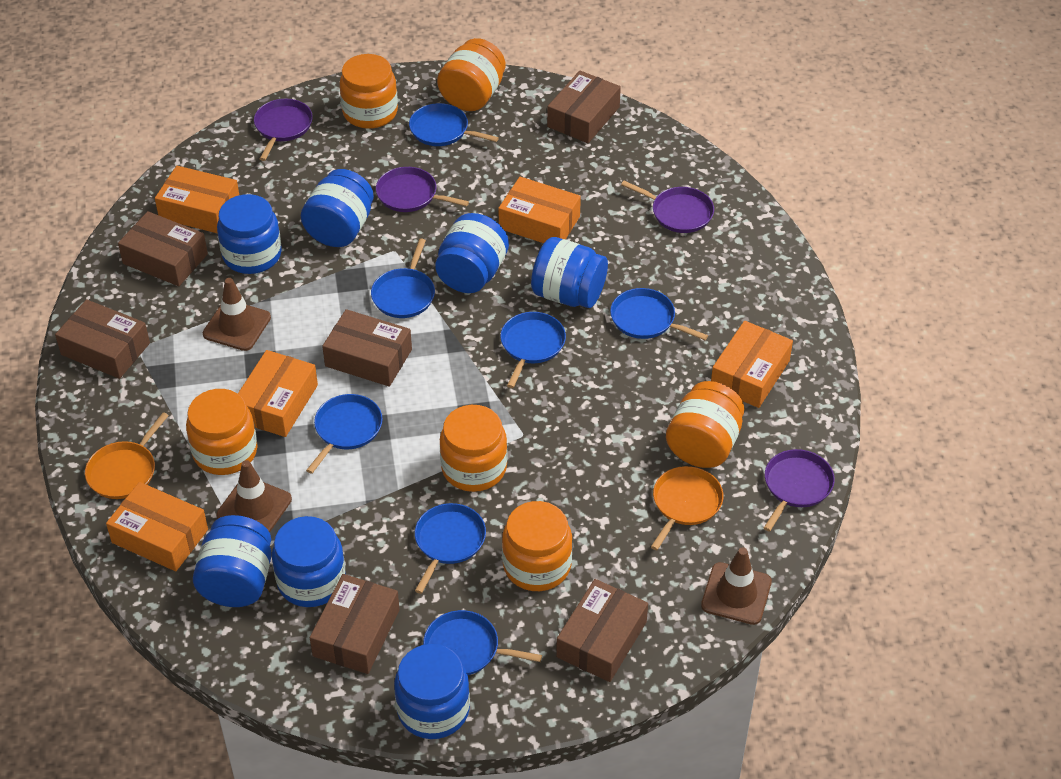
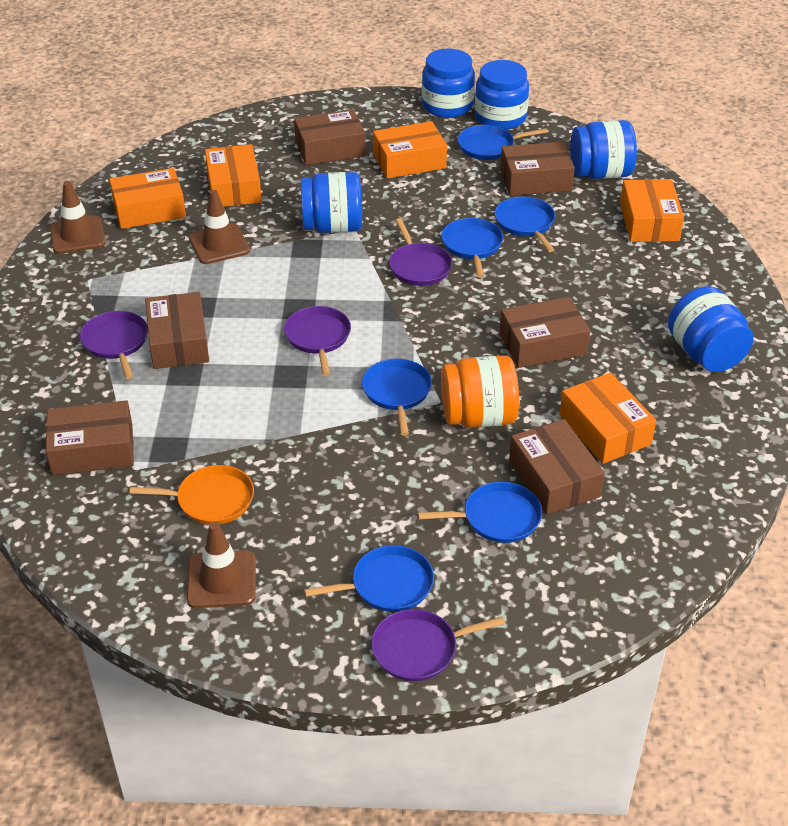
blue jar: 7 -> 5
blue pan: 7 -> 6
orange jar: 6 -> 1
orange pan: 2 -> 1

